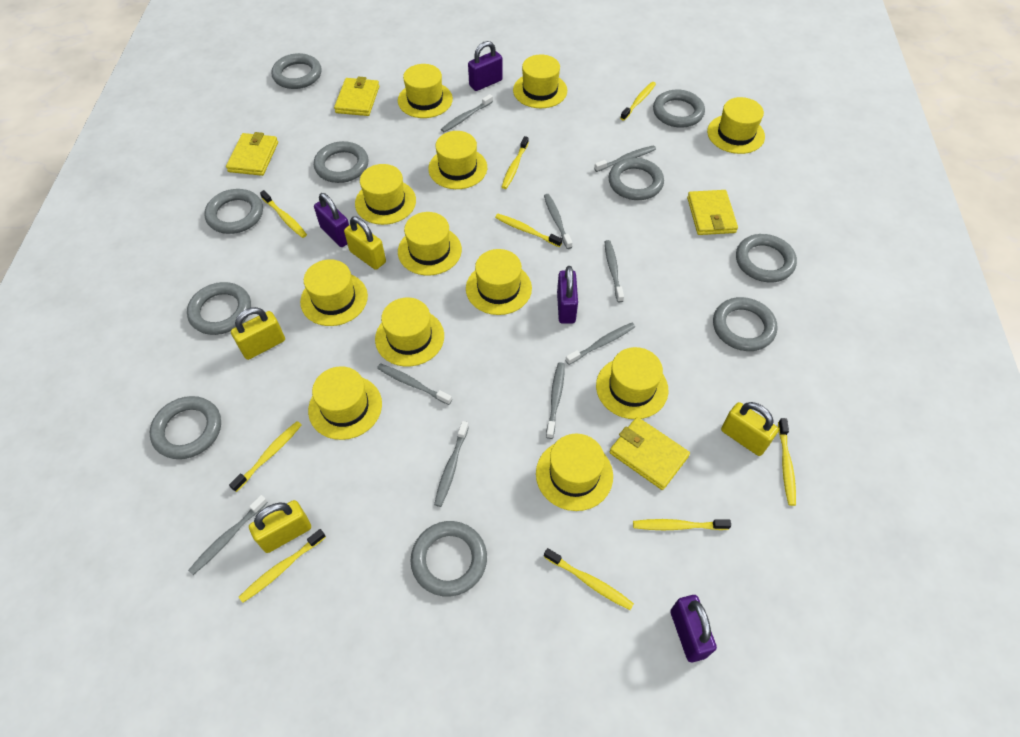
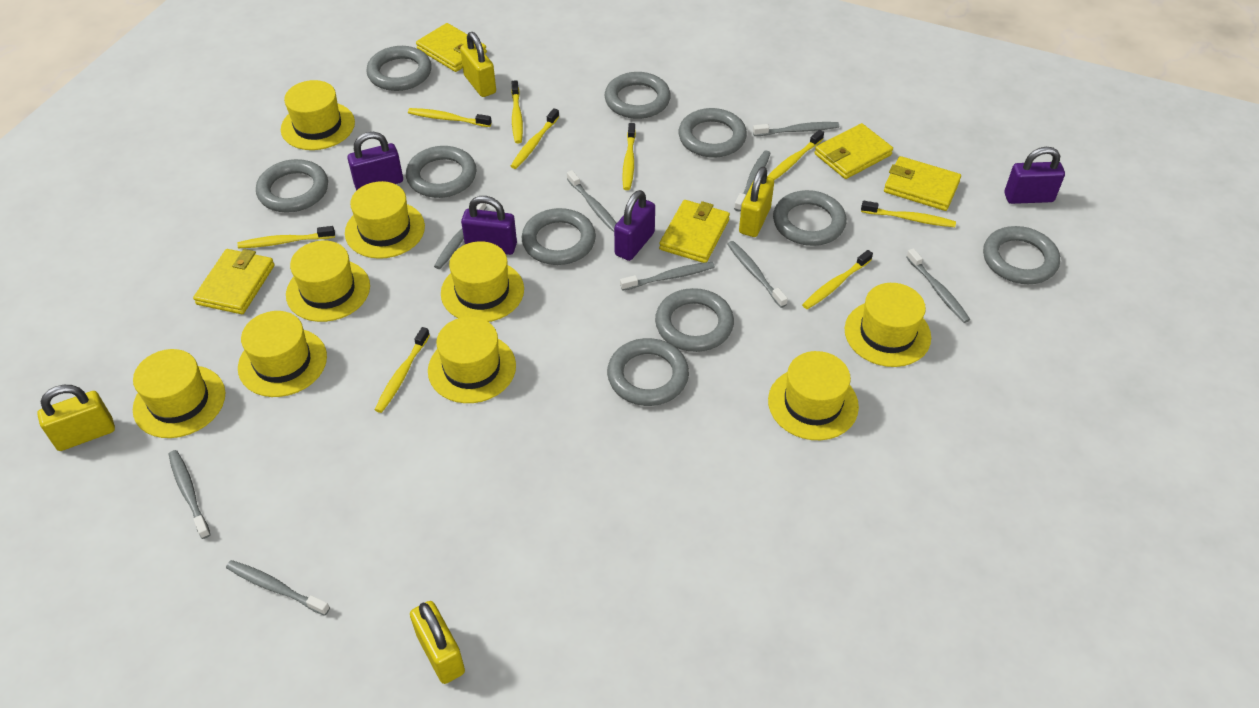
yellow hat: 12 -> 9
yellow wallet: 4 -> 5

